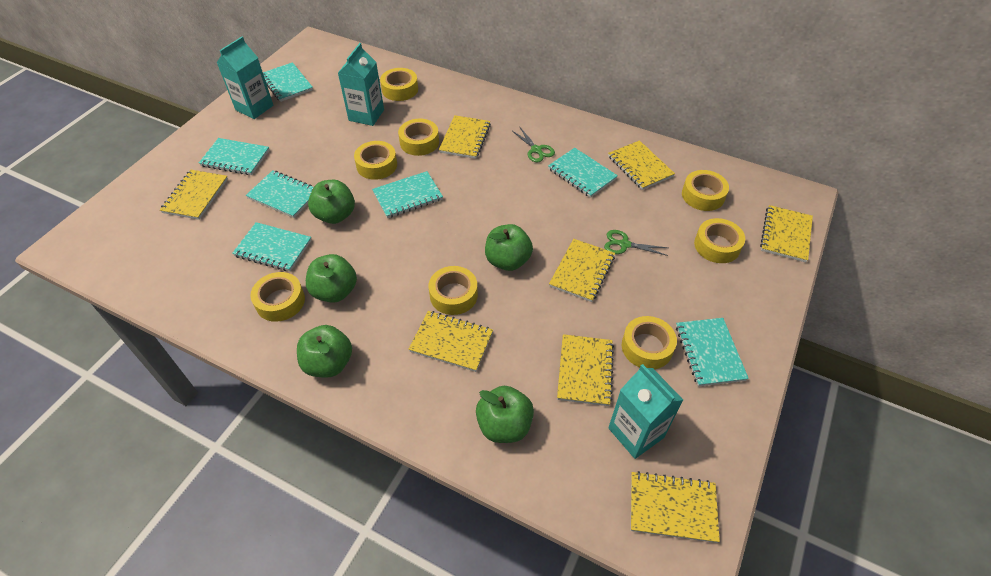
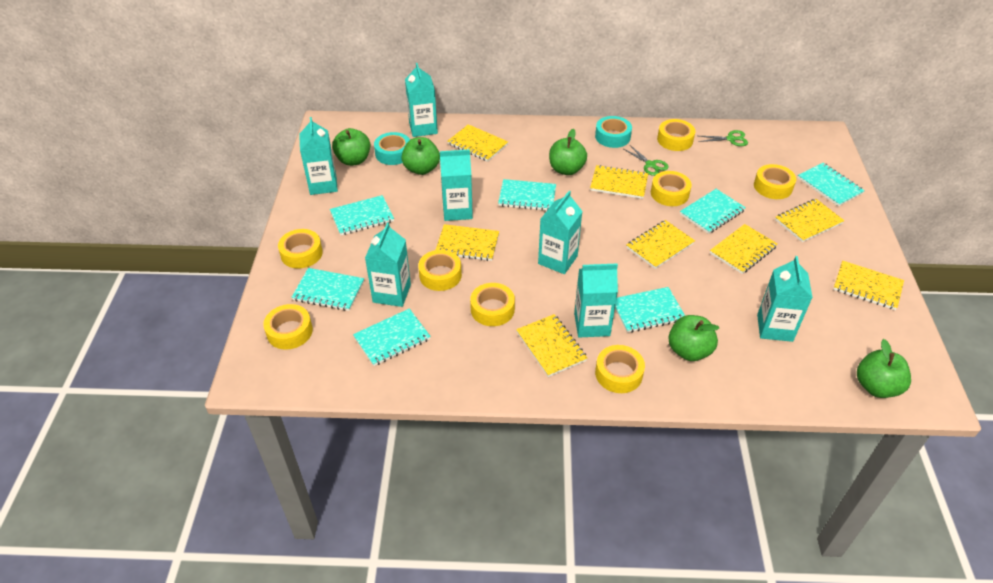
turquoise carton: 3 -> 7
turquoise tape: 0 -> 2

